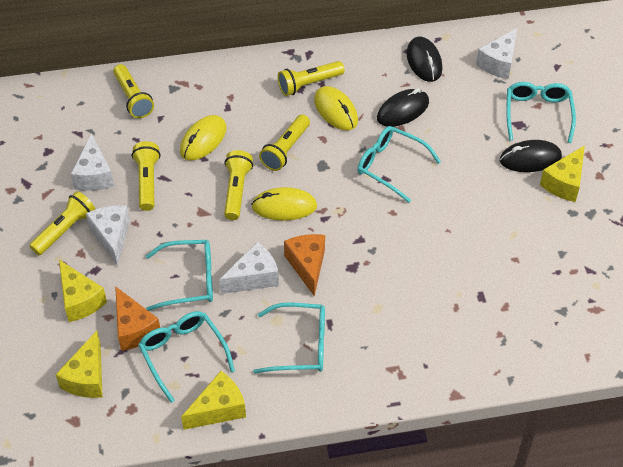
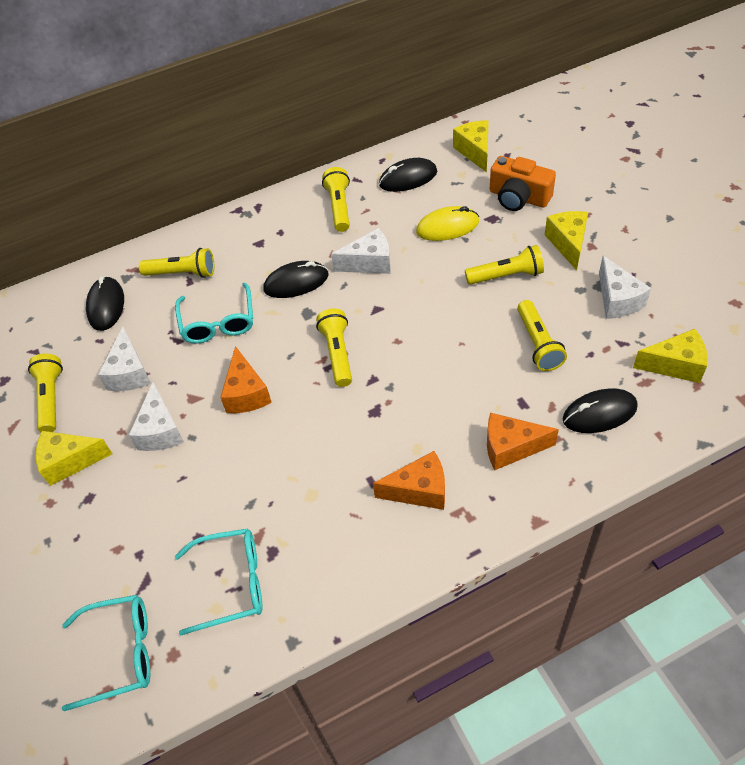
black mouse: 3 -> 4
orange camera: 0 -> 1
orange cheese: 2 -> 3
turquoise glasses: 5 -> 3
yellow mouse: 3 -> 1

